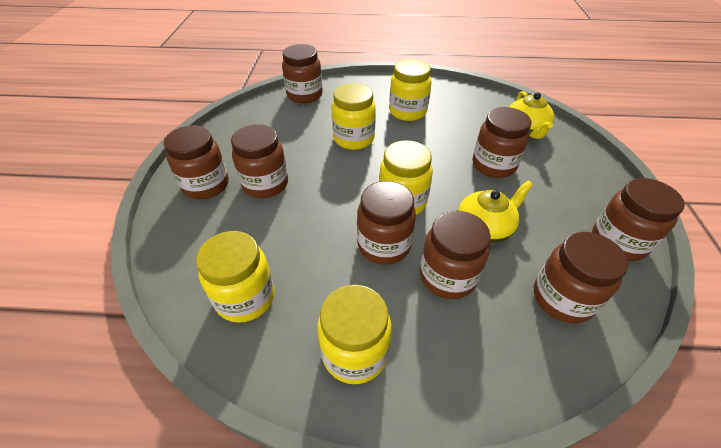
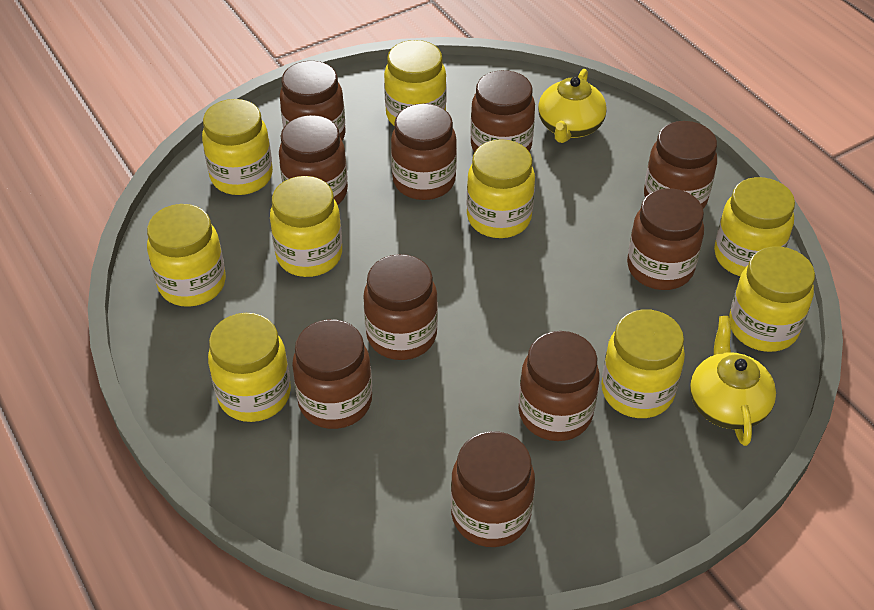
brown jar: 8 -> 10
yellow jar: 5 -> 9

